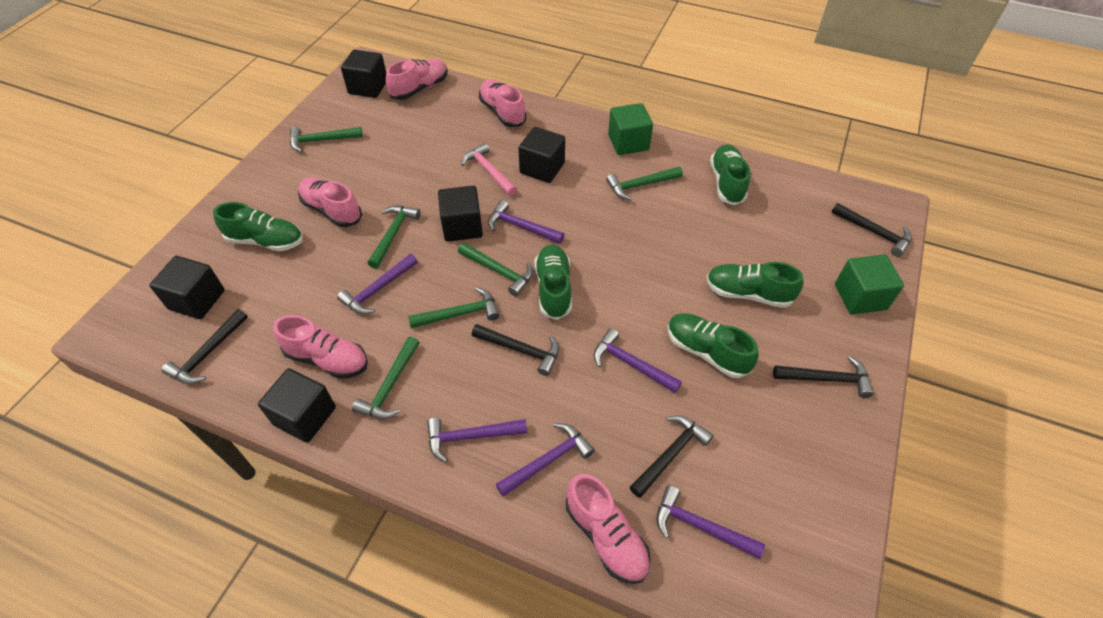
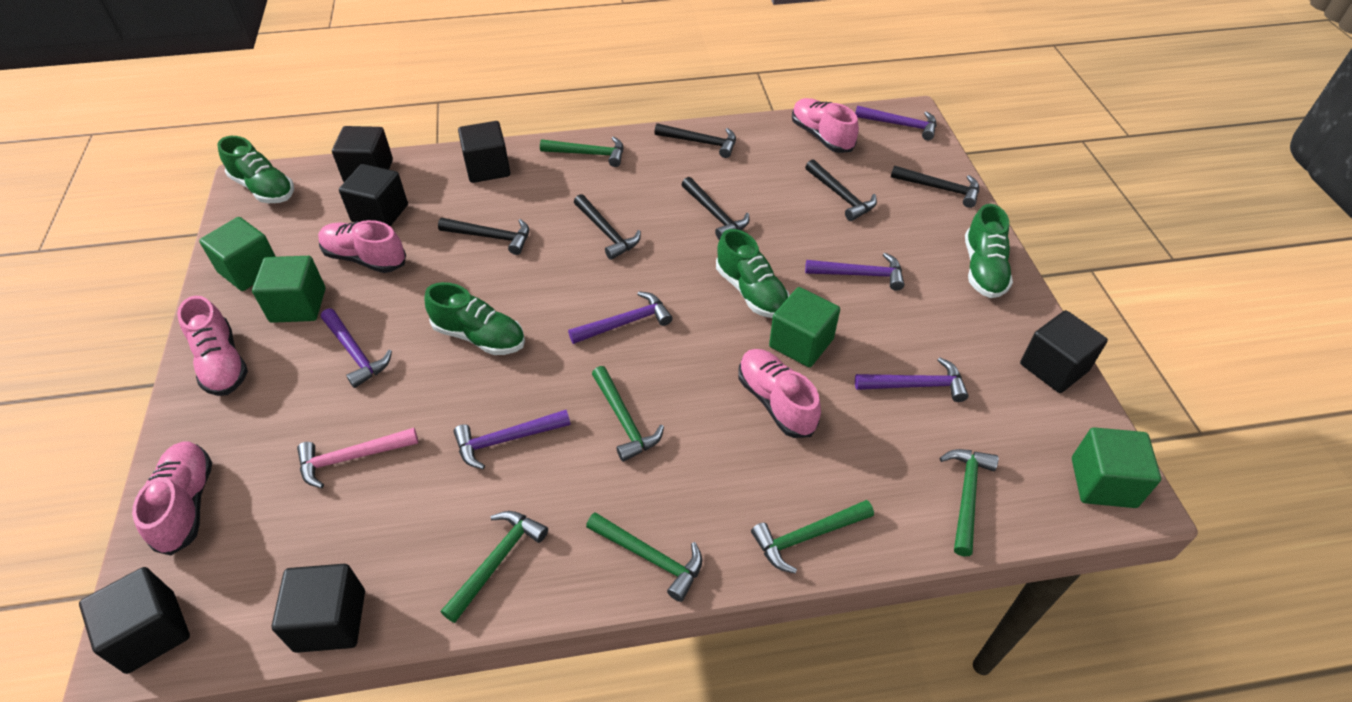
black cube: 5 -> 6
black hammer: 5 -> 6
green cube: 2 -> 4
green shoe: 5 -> 4

